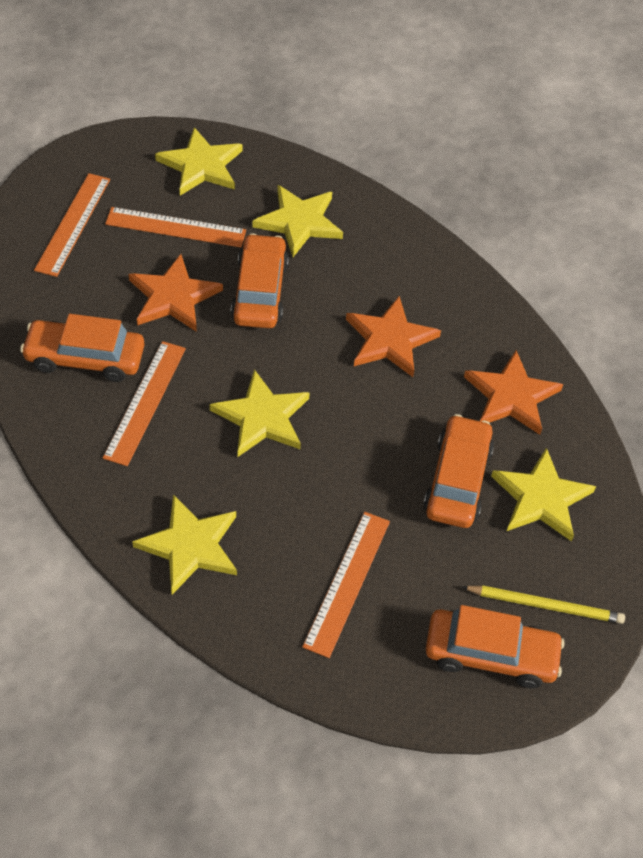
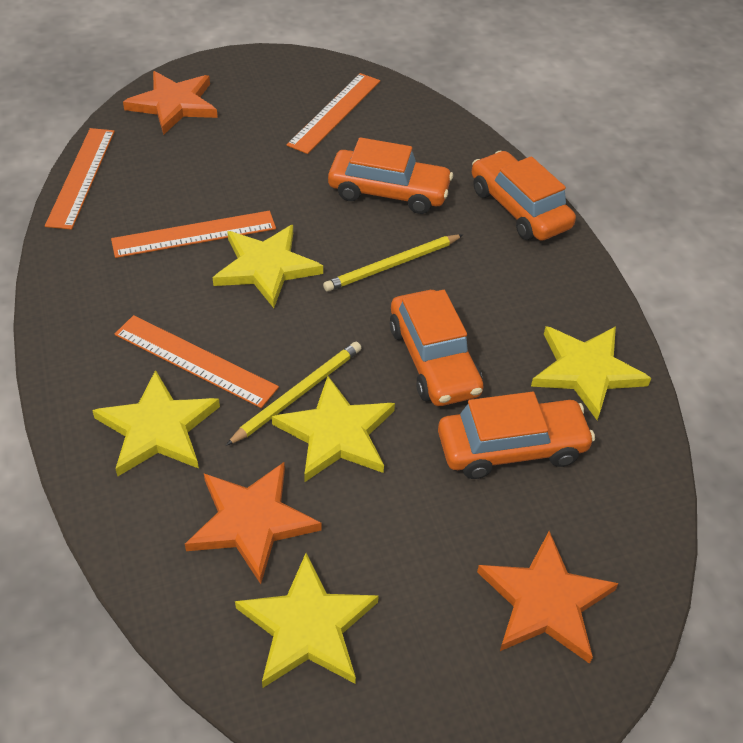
yellow pencil: 1 -> 2

